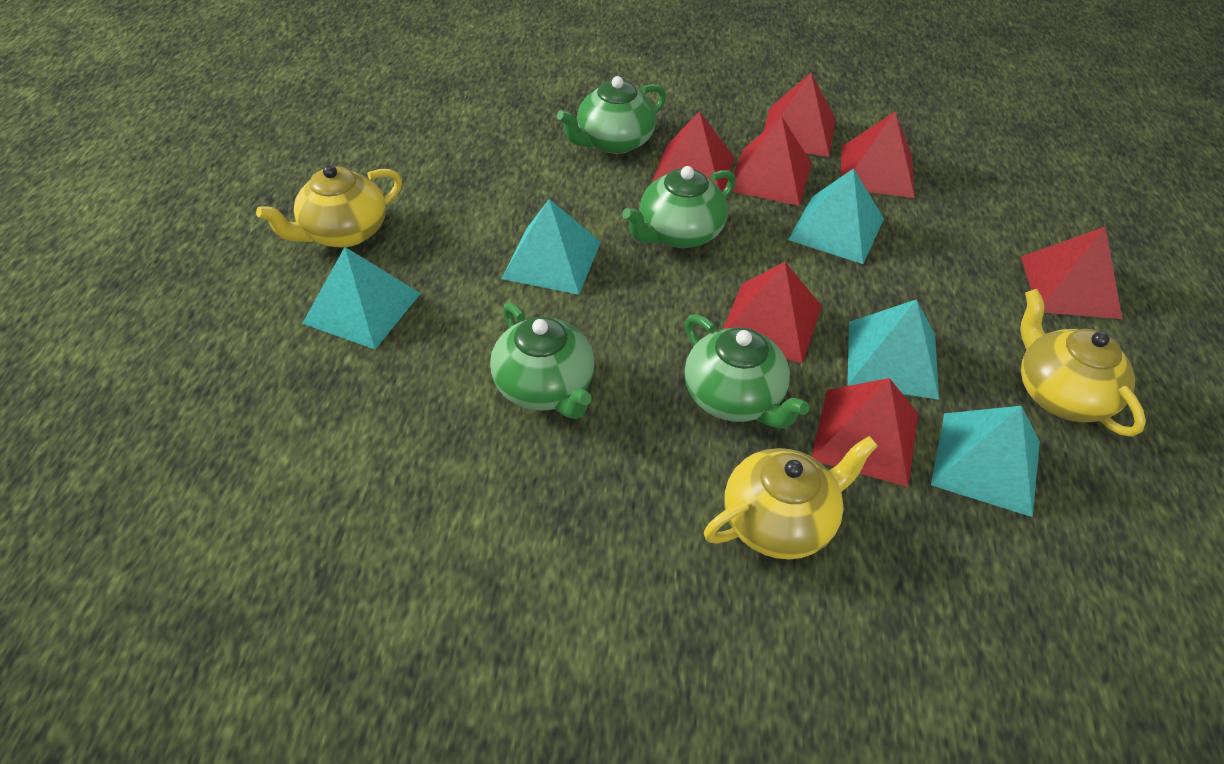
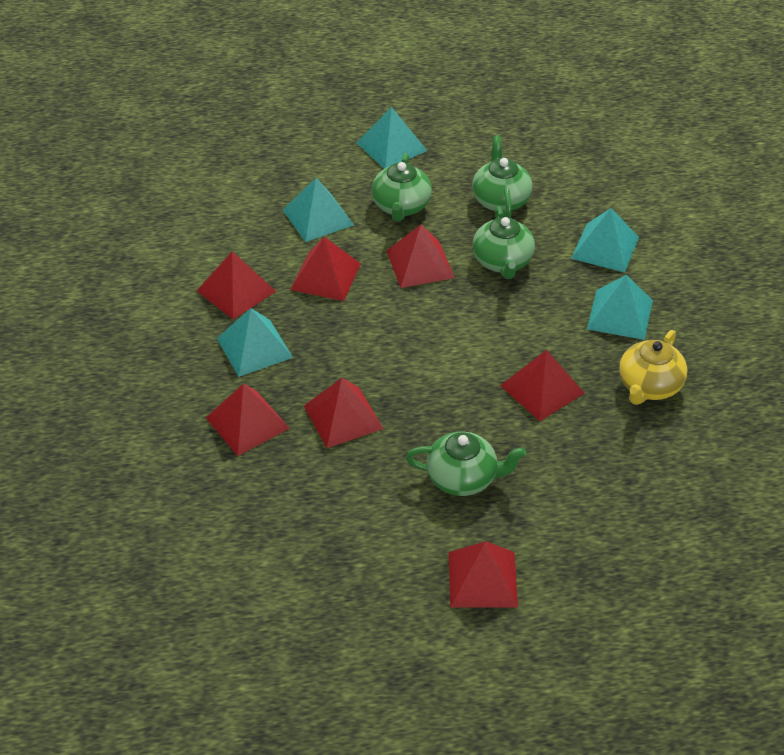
yellow teapot: 3 -> 1

